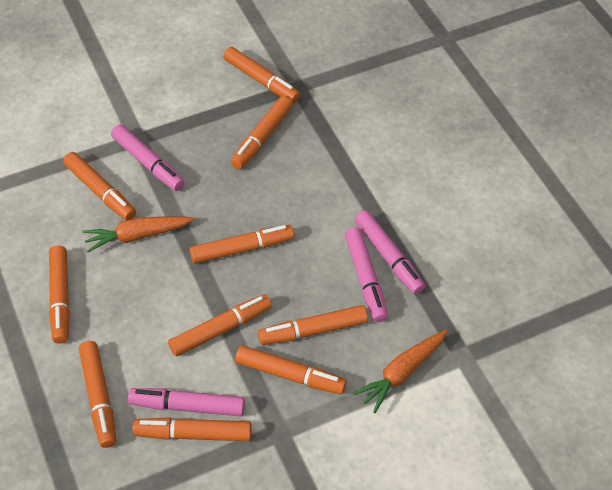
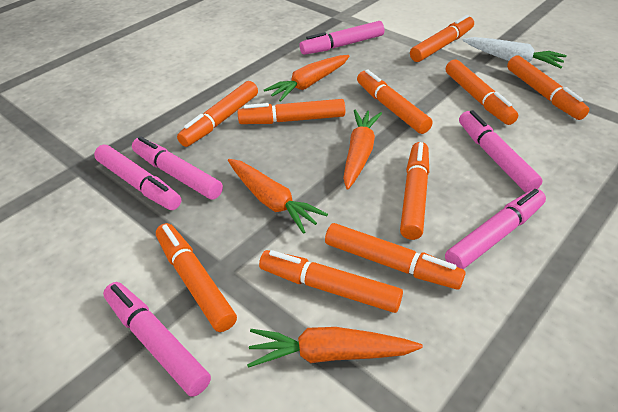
orange carrot: 2 -> 4
pink marker: 4 -> 6
white carrot: 0 -> 1

